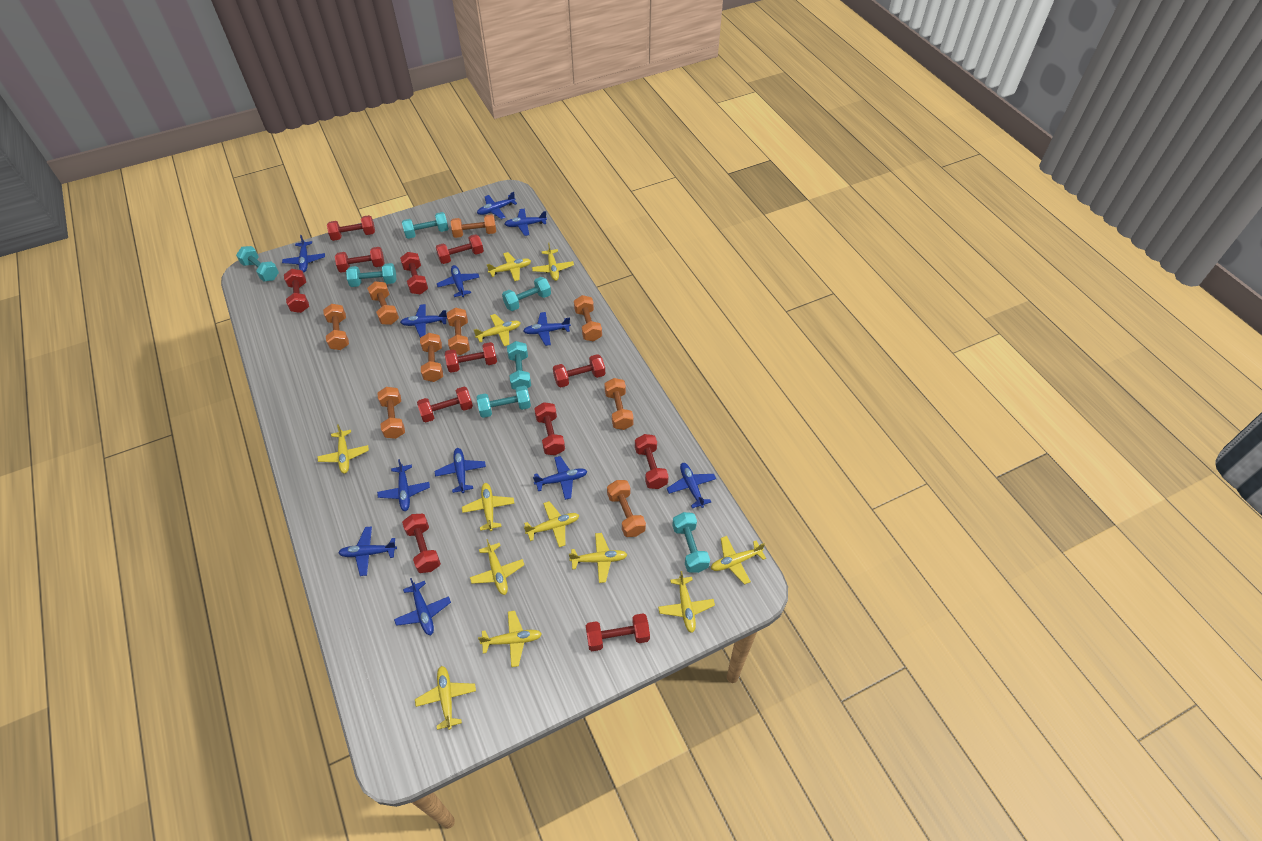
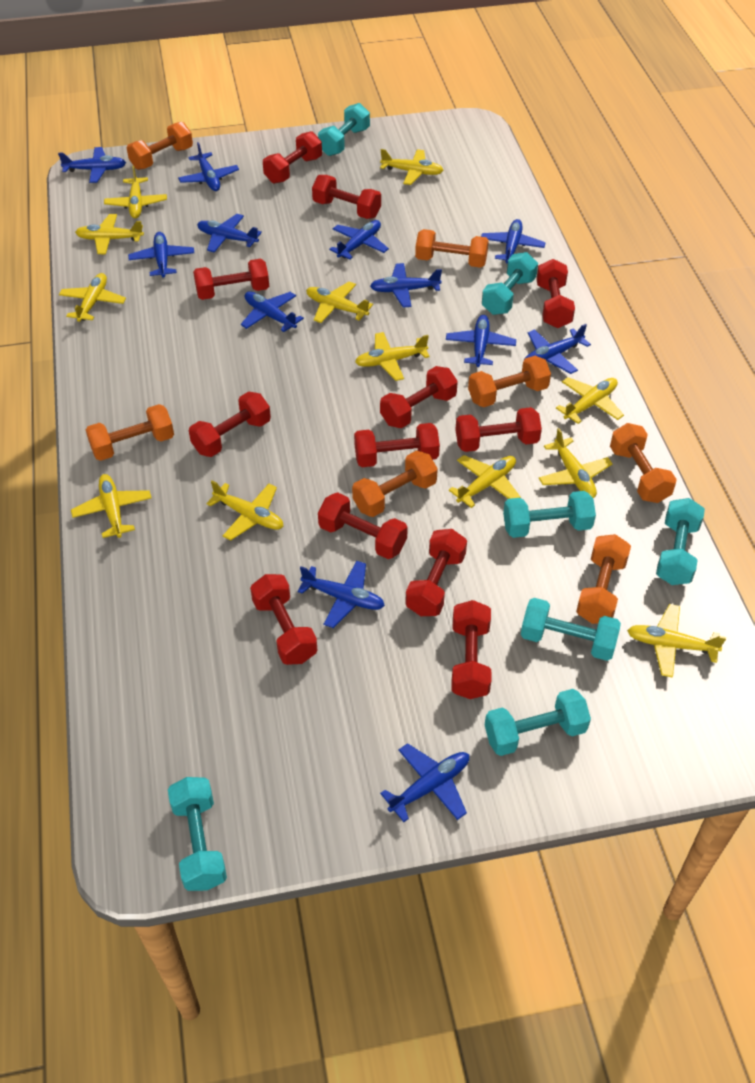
orange dumbbell: 9 -> 7

